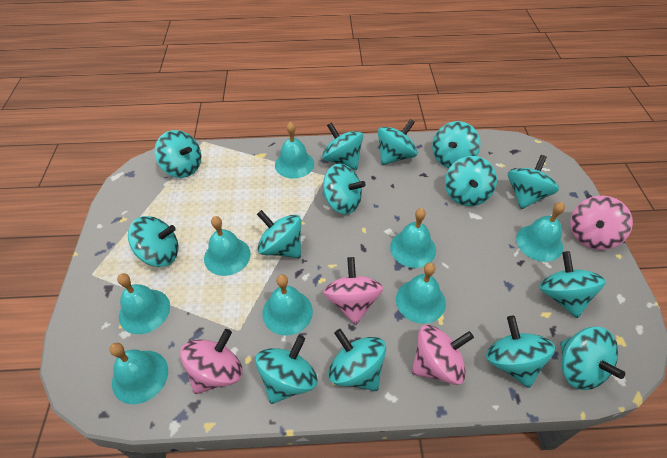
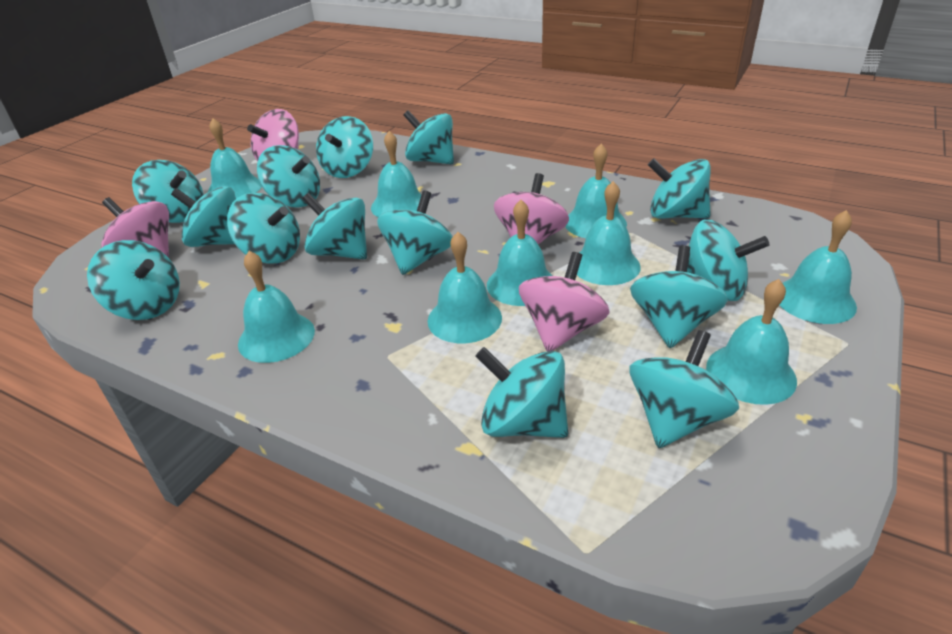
turquoise bell: 8 -> 9

